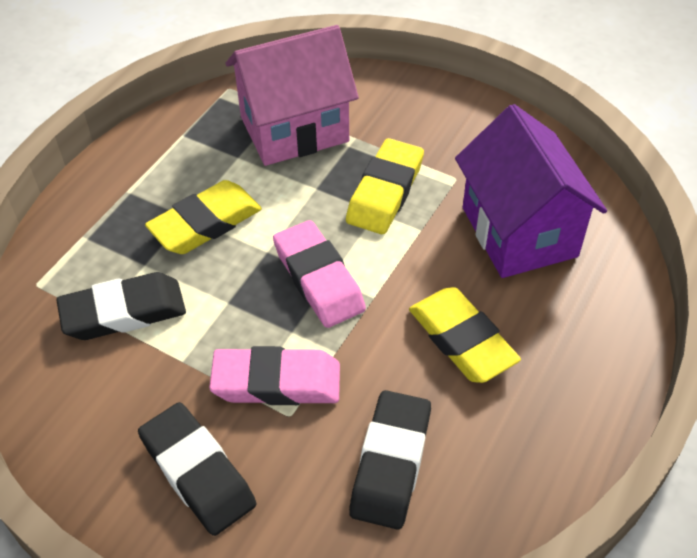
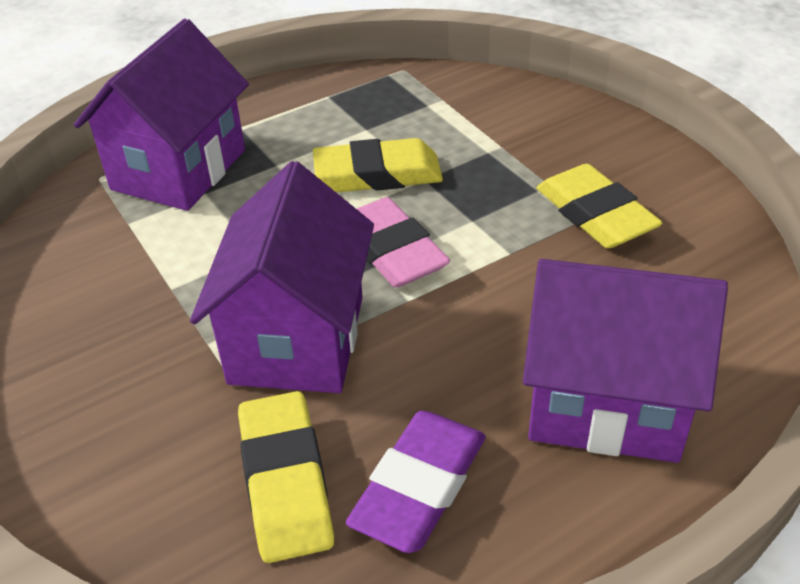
black eraser: 3 -> 0
pink eraser: 2 -> 1
pink house: 1 -> 0
purple eraser: 0 -> 1
purple house: 1 -> 3

